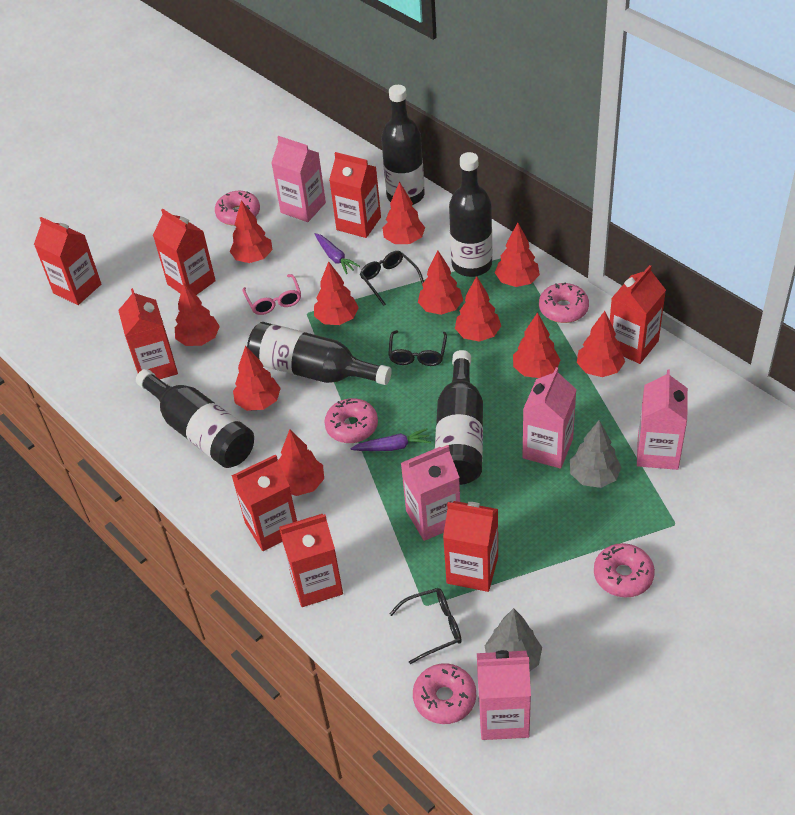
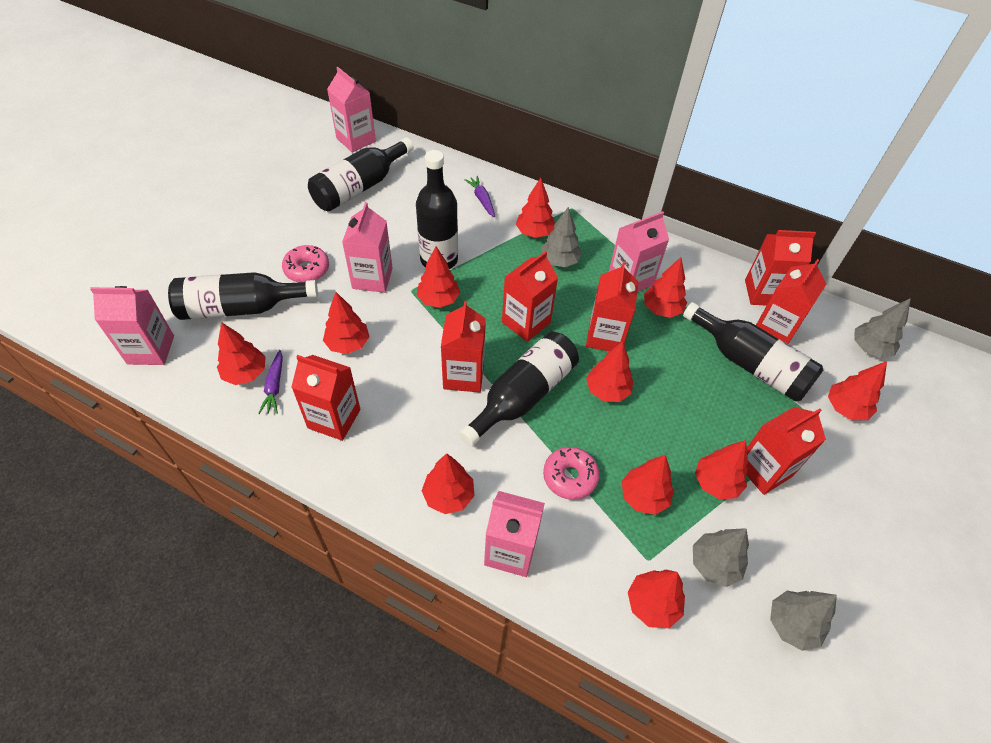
black glasses: 3 -> 0
grey tree: 2 -> 4
pink donut: 5 -> 2
pink glasses: 1 -> 0
red carton: 8 -> 7

